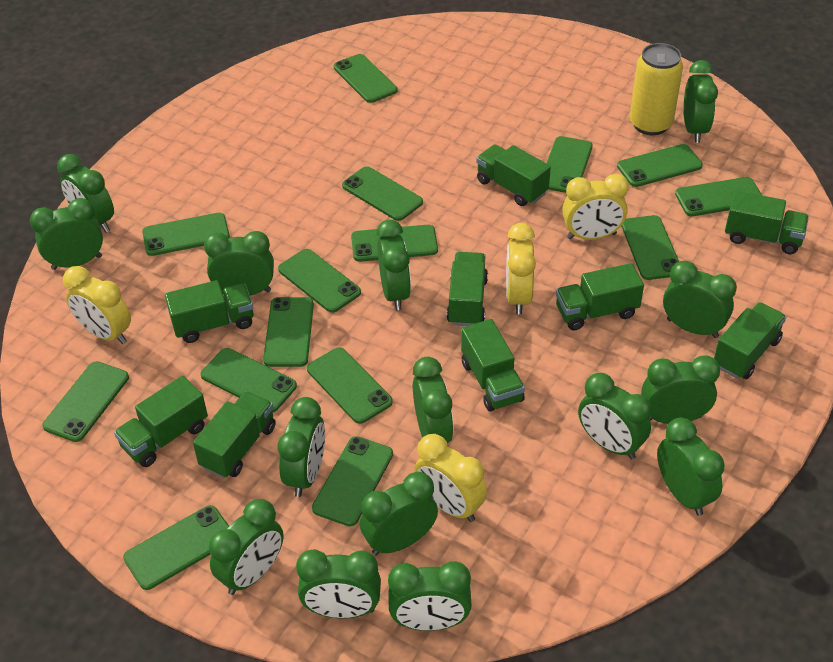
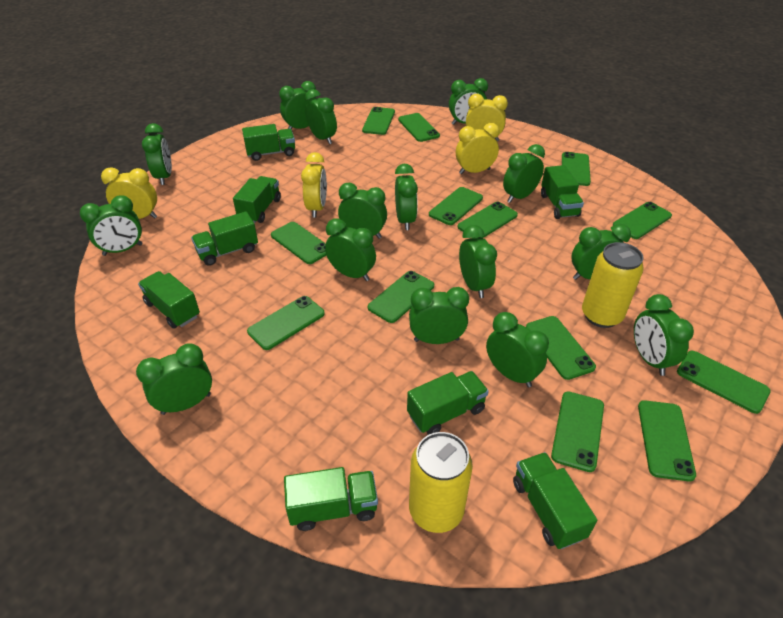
green phone: 15 -> 13
green truck: 9 -> 8
yellow can: 1 -> 2

